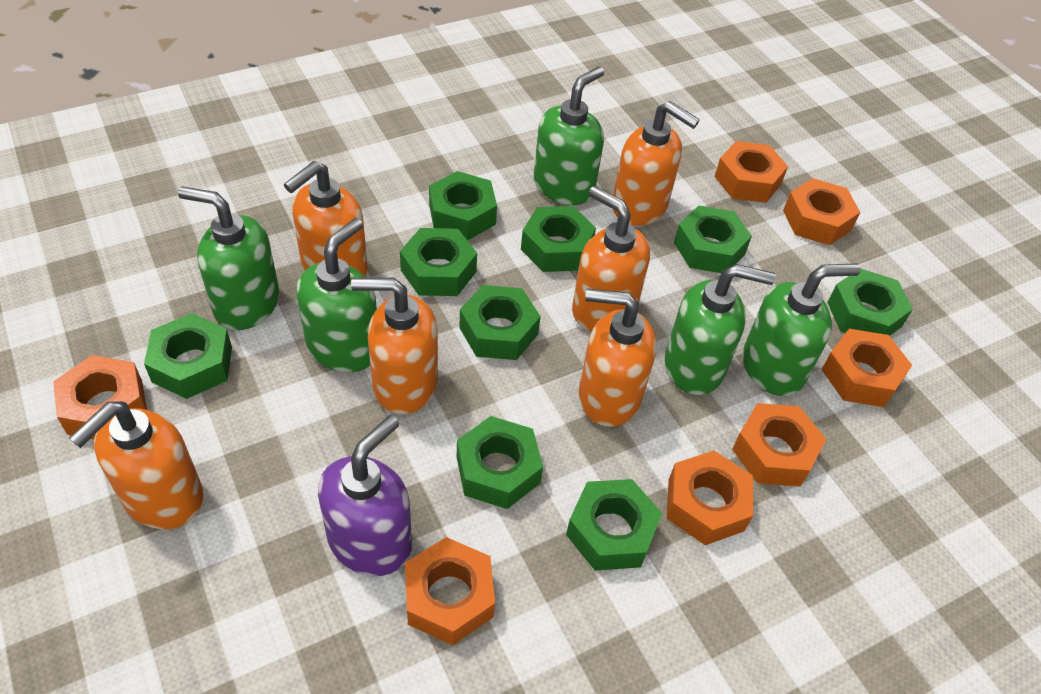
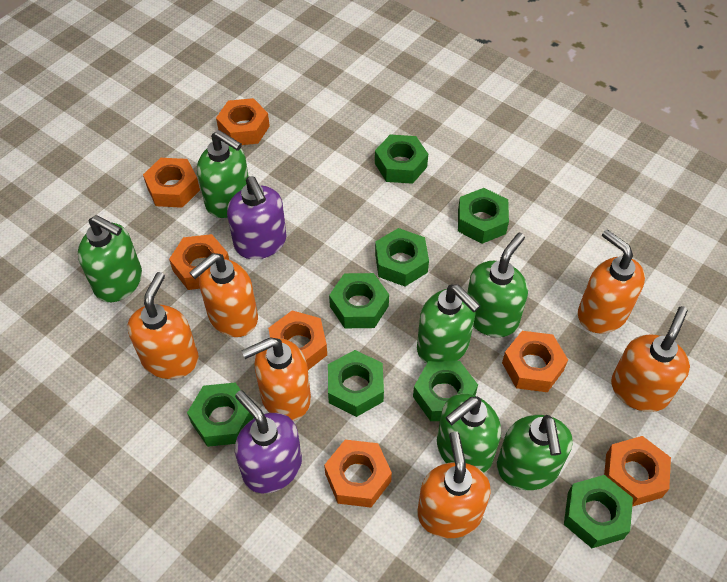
green nut: 9 -> 8
green soap dispenser: 5 -> 6
purple soap dispenser: 1 -> 2

